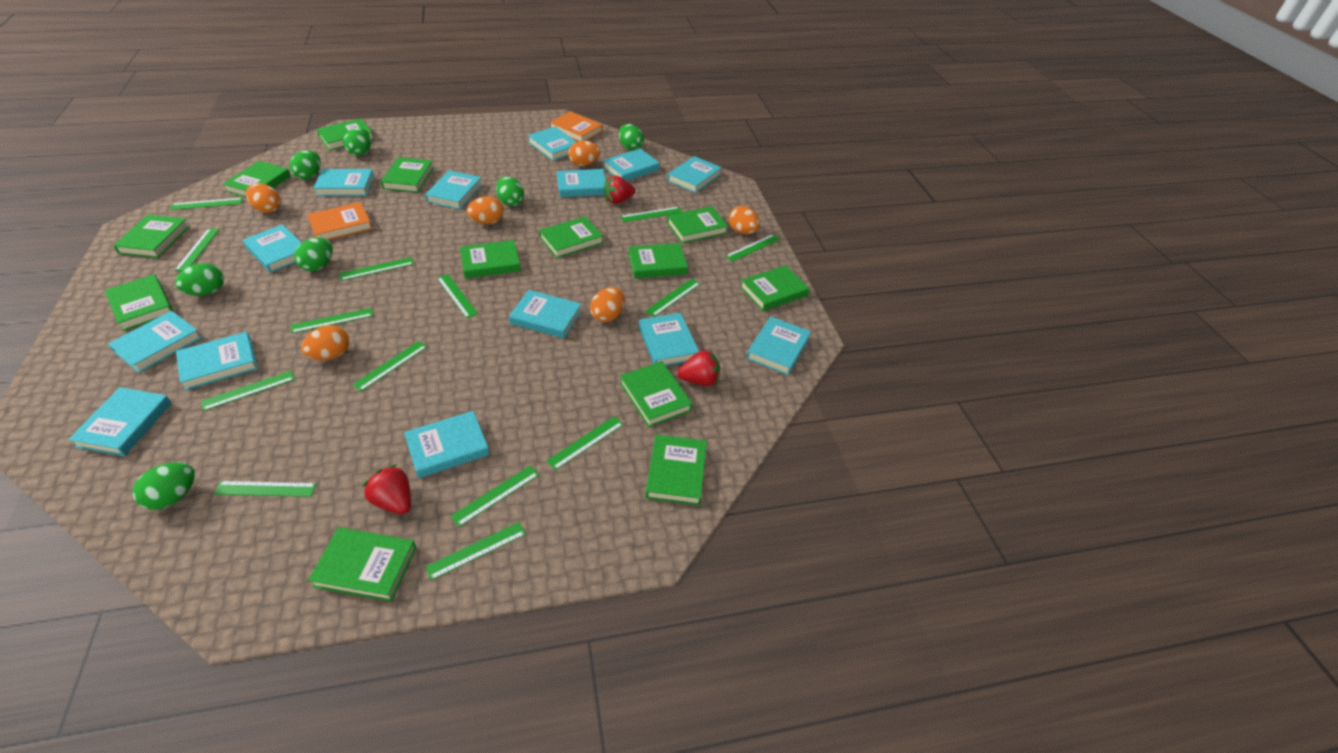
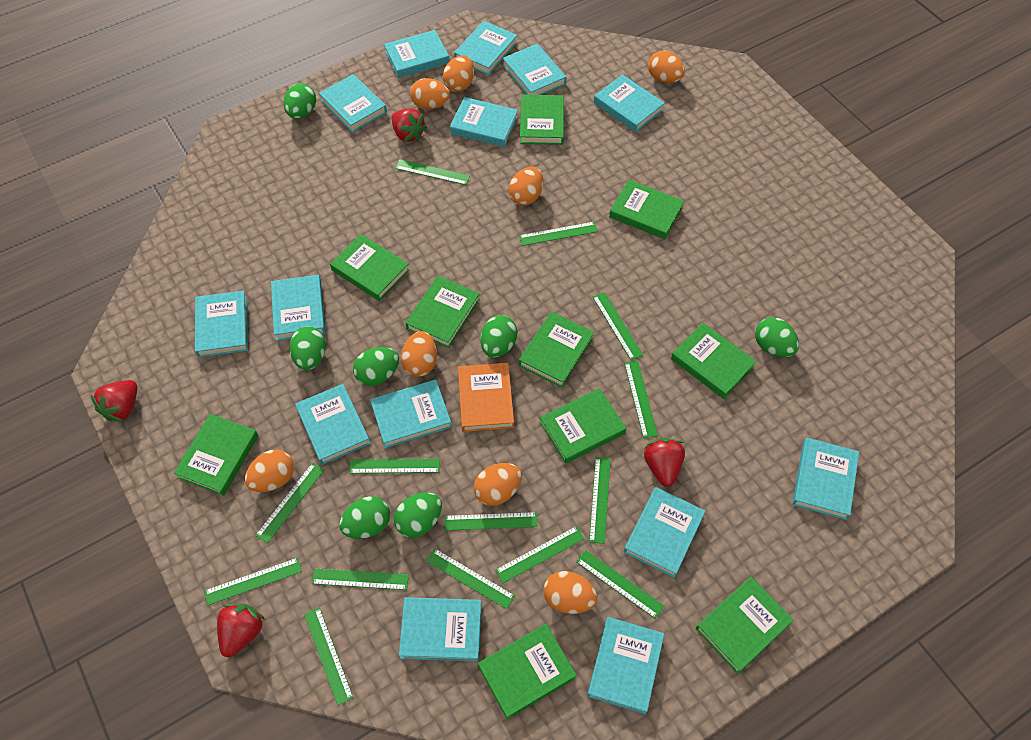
green book: 13 -> 10
orange book: 2 -> 1
orange egg: 6 -> 8
red strawberry: 3 -> 4

